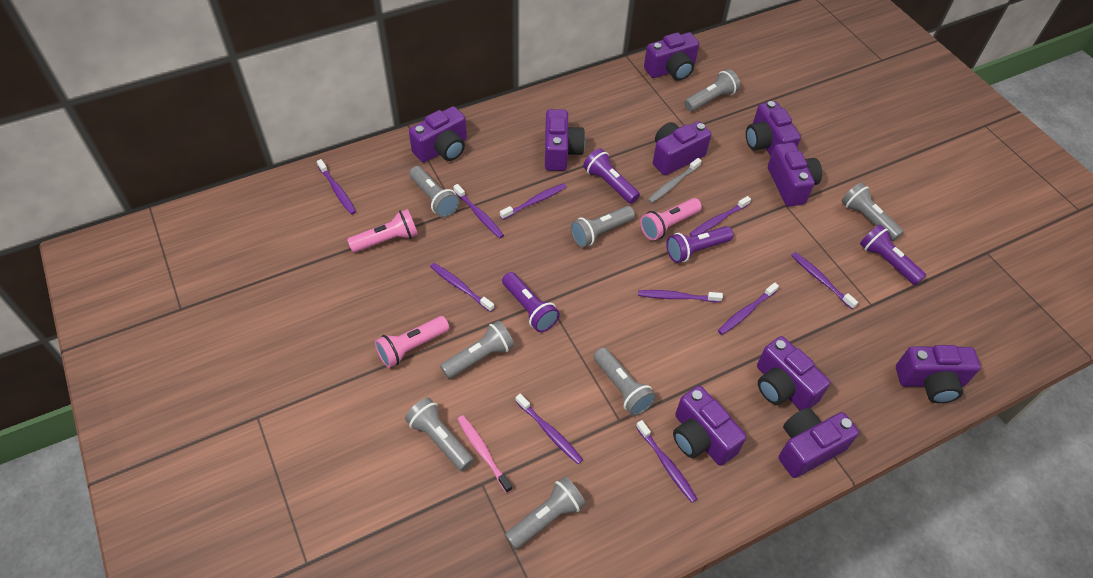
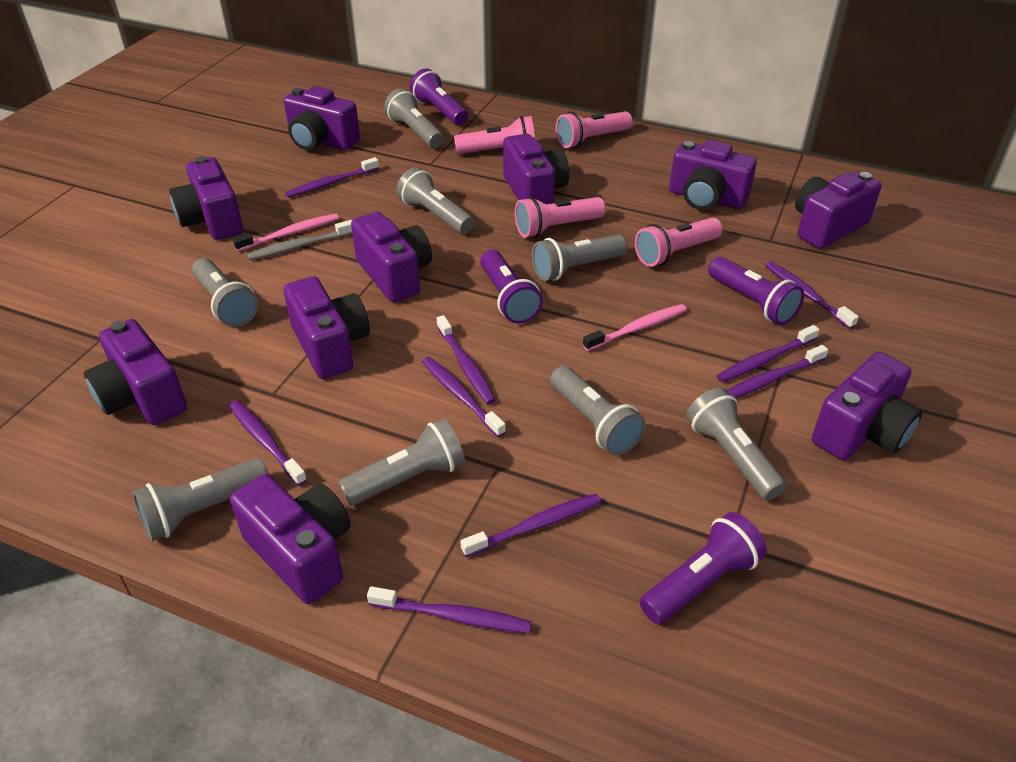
pink flashlight: 3 -> 4
pink toothbrush: 1 -> 2
purple toothbrush: 10 -> 9

